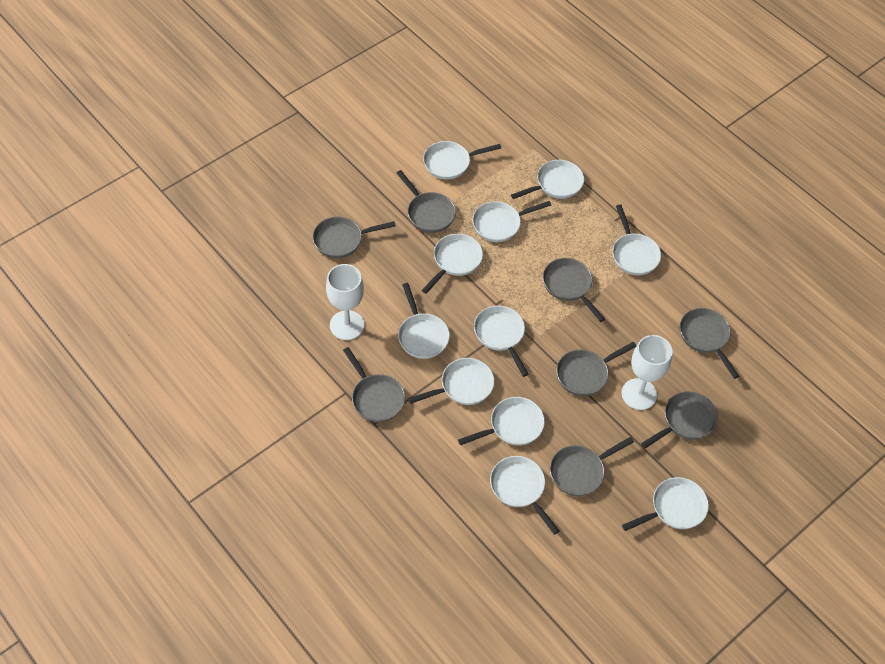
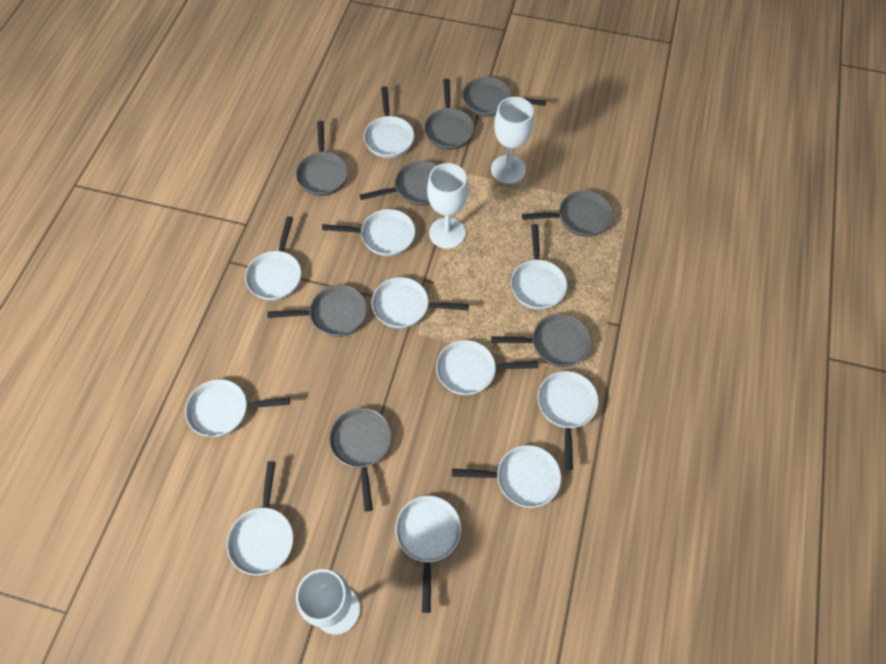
white goblet: 2 -> 3

